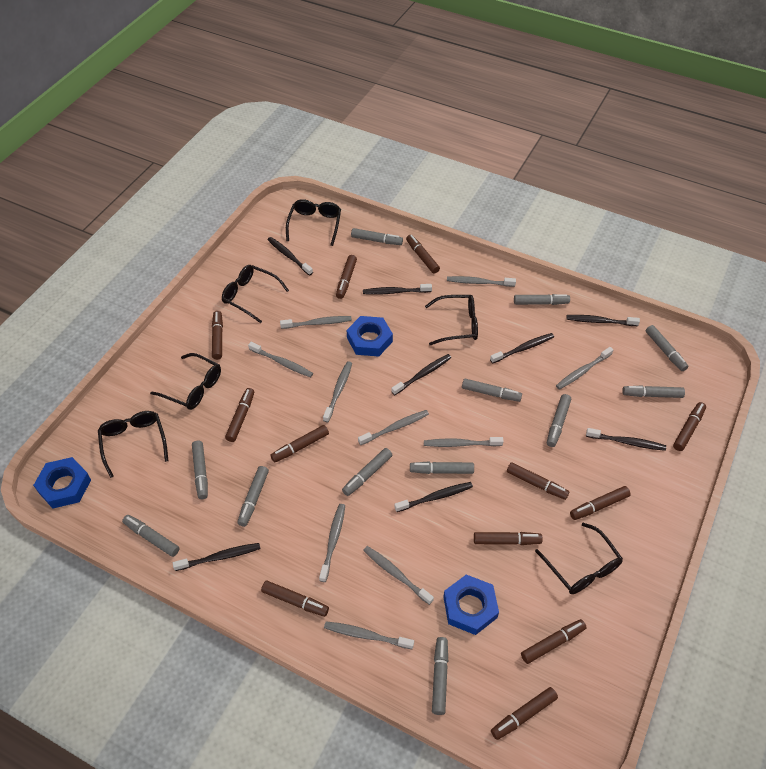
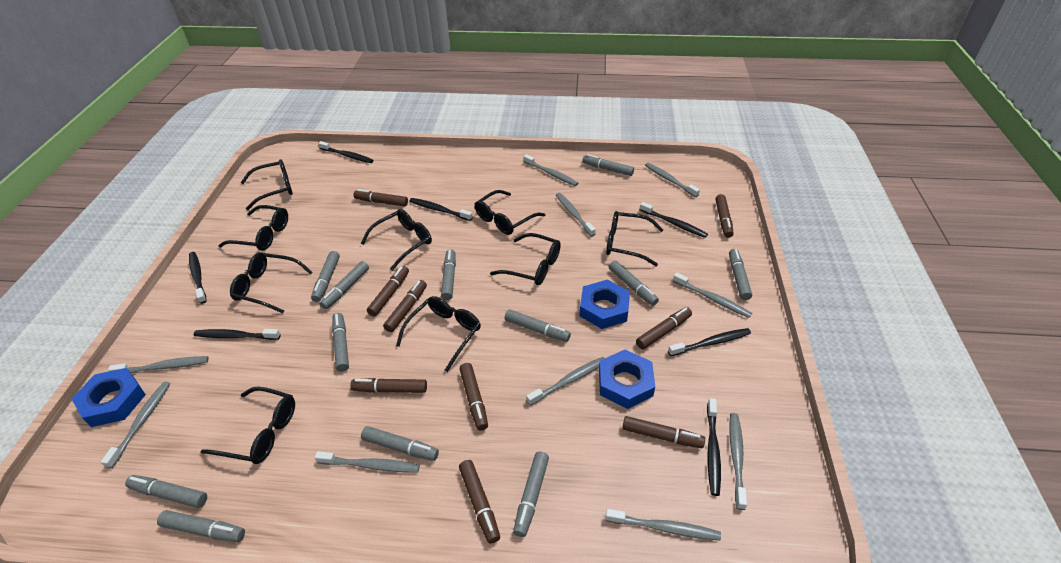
black glasses: 6 -> 9
black toothbrush: 8 -> 7
brown marker: 12 -> 9

